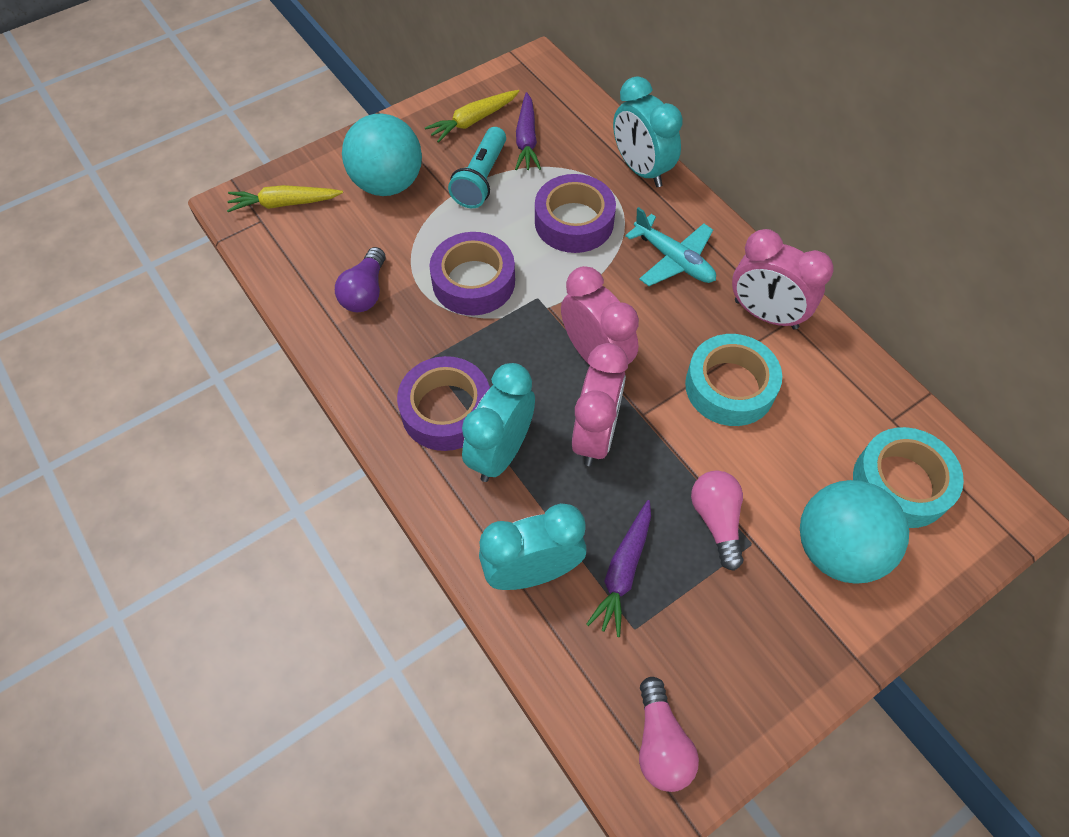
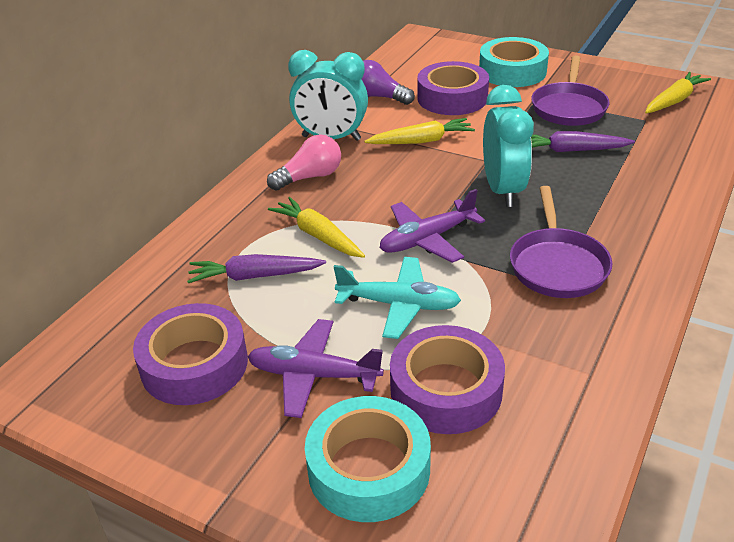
pink clock: 3 -> 0
pink light bulb: 2 -> 1
purple pan: 0 -> 2
purple plane: 0 -> 2
turquoise ball: 2 -> 0
turquoise clock: 3 -> 2
turquoise flashlight: 1 -> 0
yellow carrot: 2 -> 3

